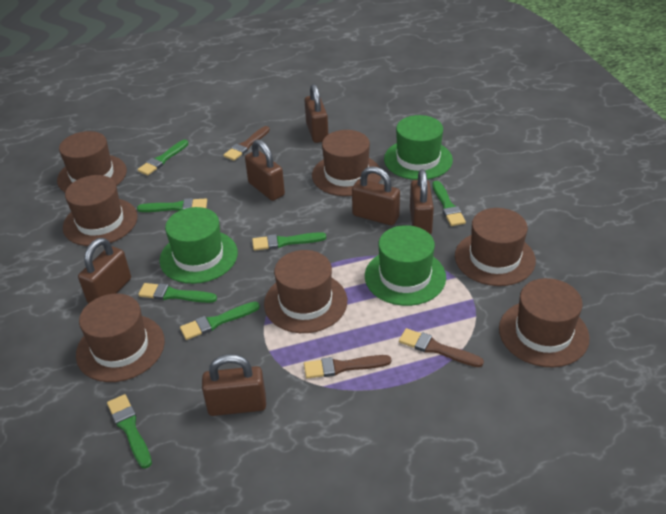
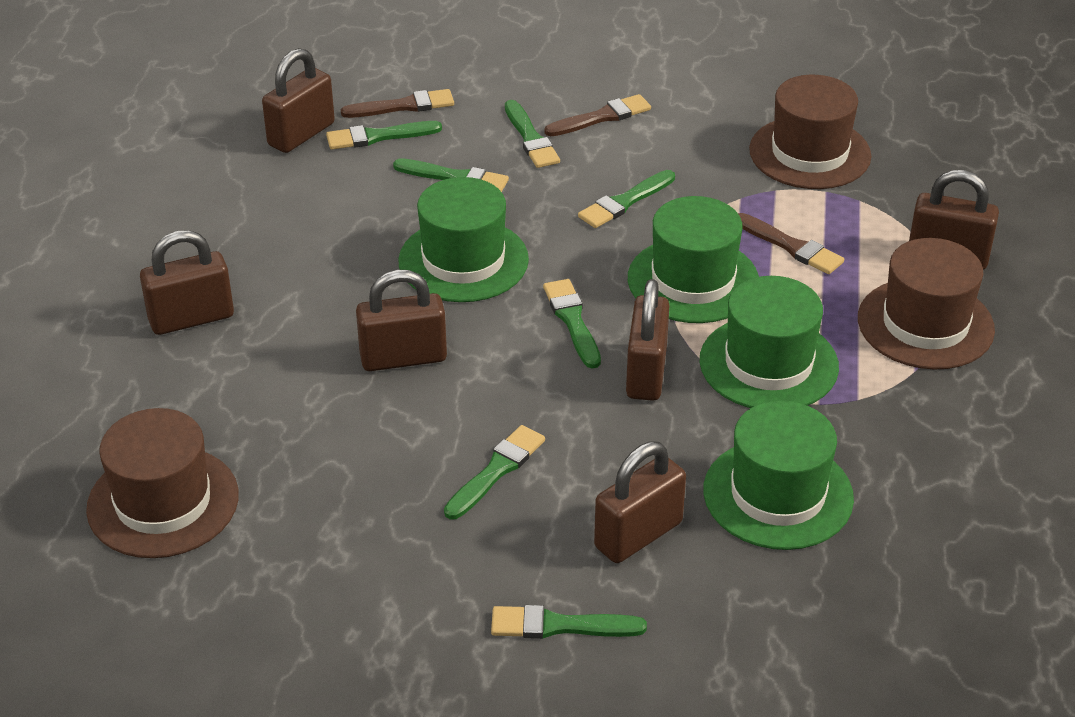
brown hat: 7 -> 3
green hat: 3 -> 4

